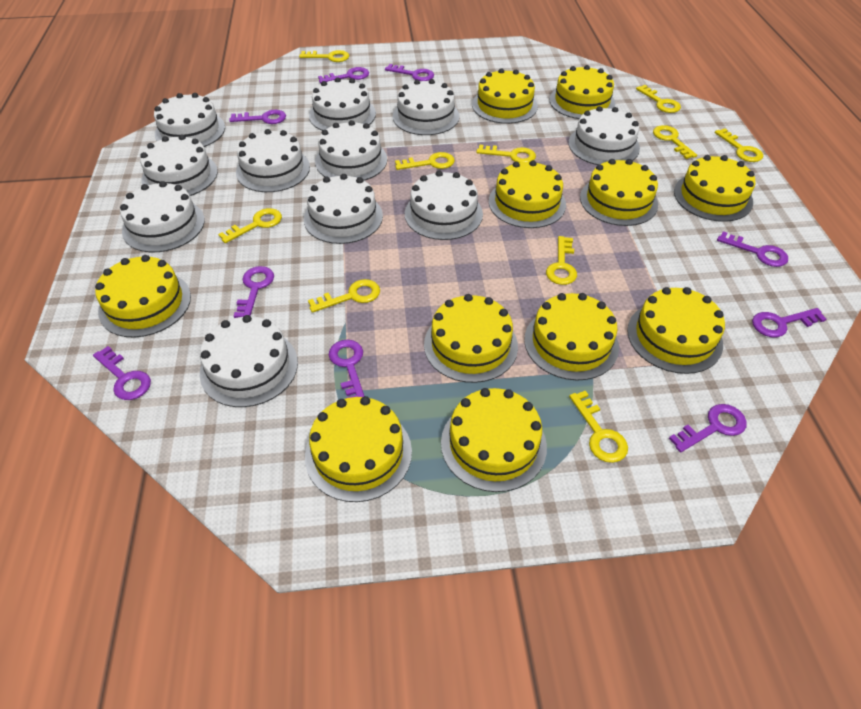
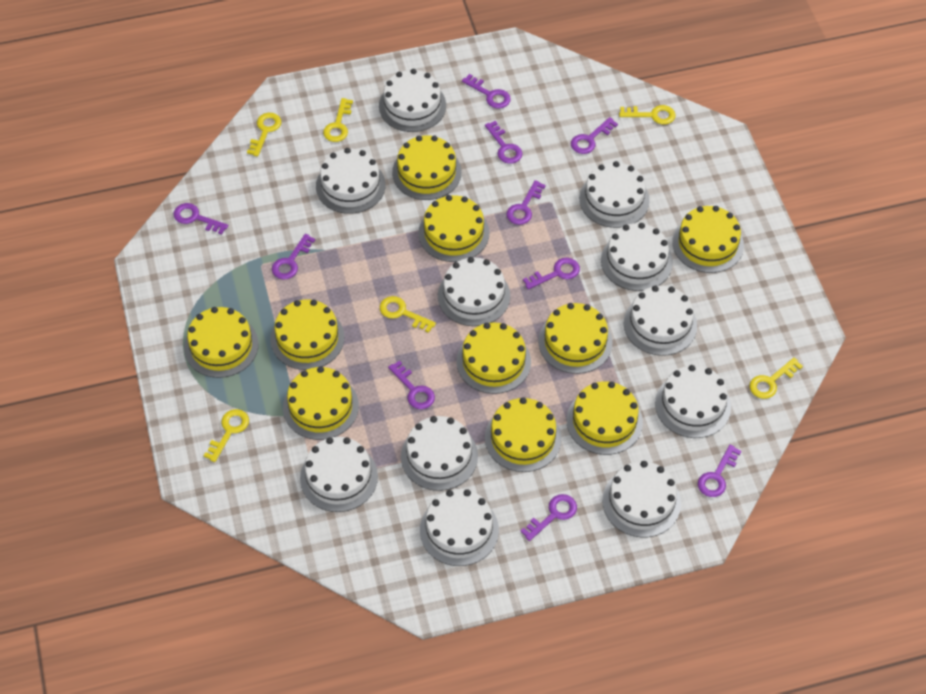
purple key: 9 -> 10
yellow cake: 11 -> 10
yellow key: 10 -> 6

